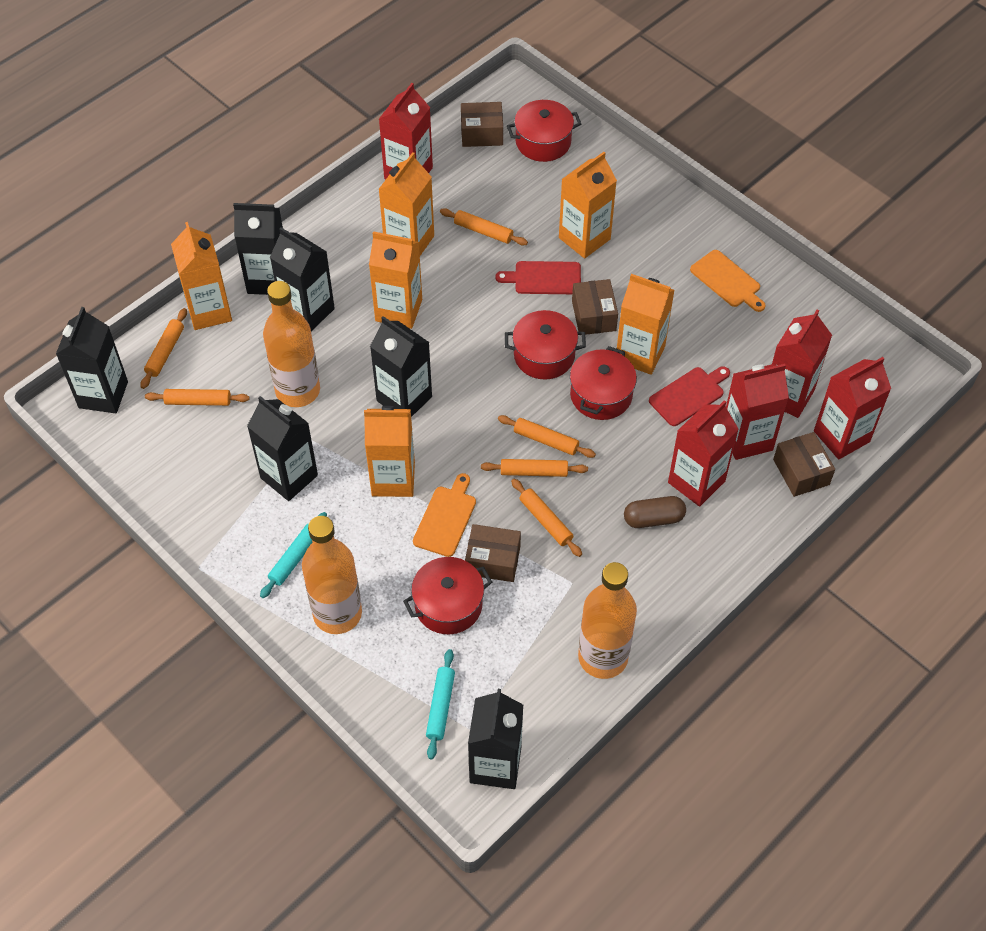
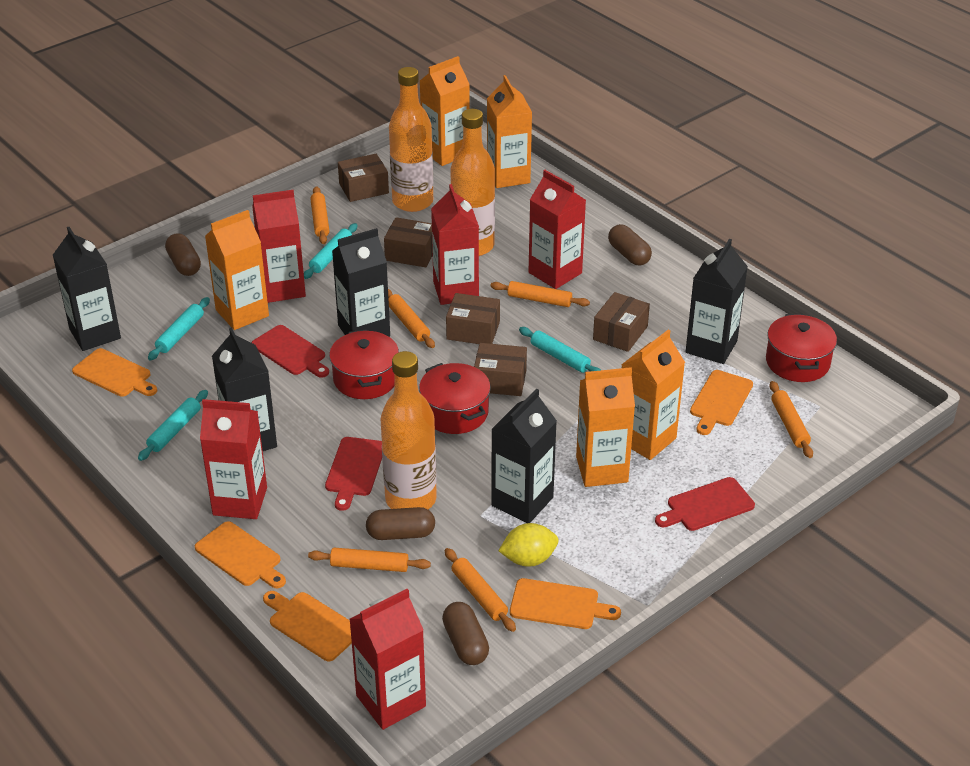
black carton: 6 -> 5
brown box: 4 -> 5
brown capsule: 1 -> 4
orange carton: 6 -> 5
orange cutting board: 2 -> 5
red cutting board: 2 -> 3
red pot: 4 -> 3
turquoise rolling pin: 2 -> 4
yellow lemon: 0 -> 1

